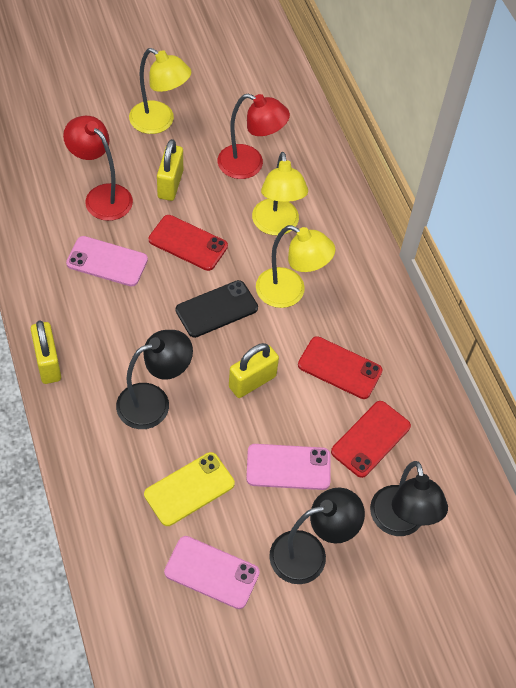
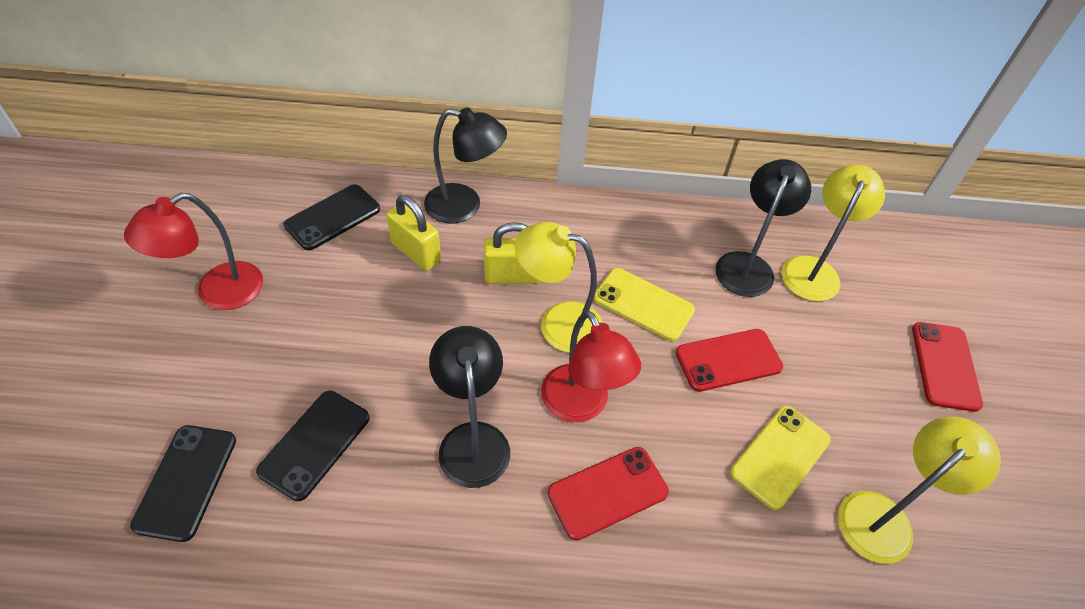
black phone: 1 -> 3
pink phone: 3 -> 0
yellow padlock: 3 -> 2
yellow phone: 1 -> 2

